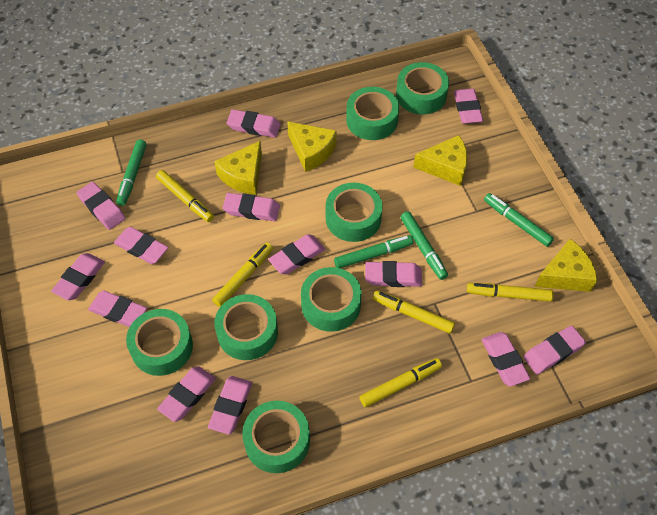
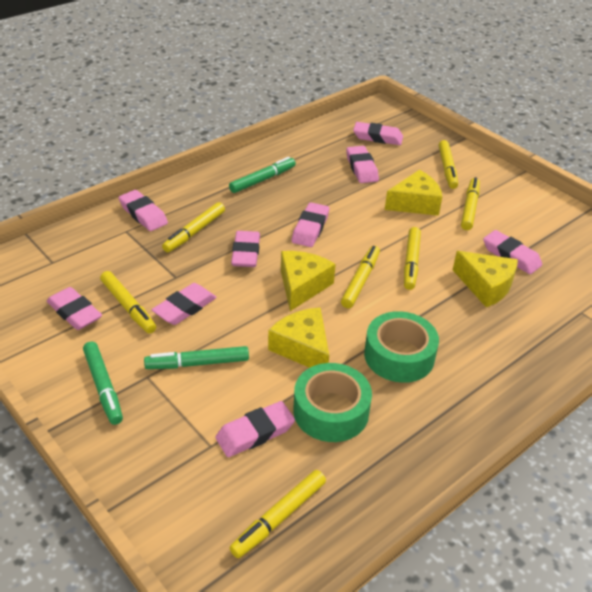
green marker: 4 -> 3
green tape: 7 -> 2
pink eraser: 13 -> 9
yellow marker: 5 -> 7

